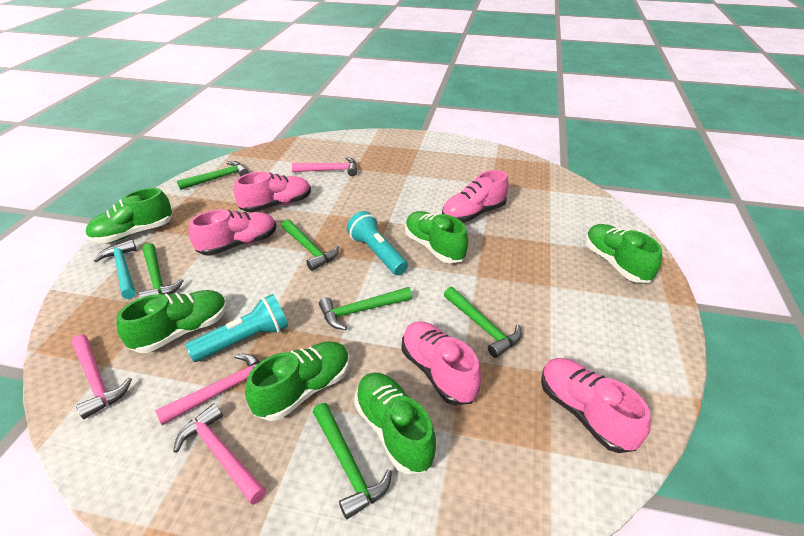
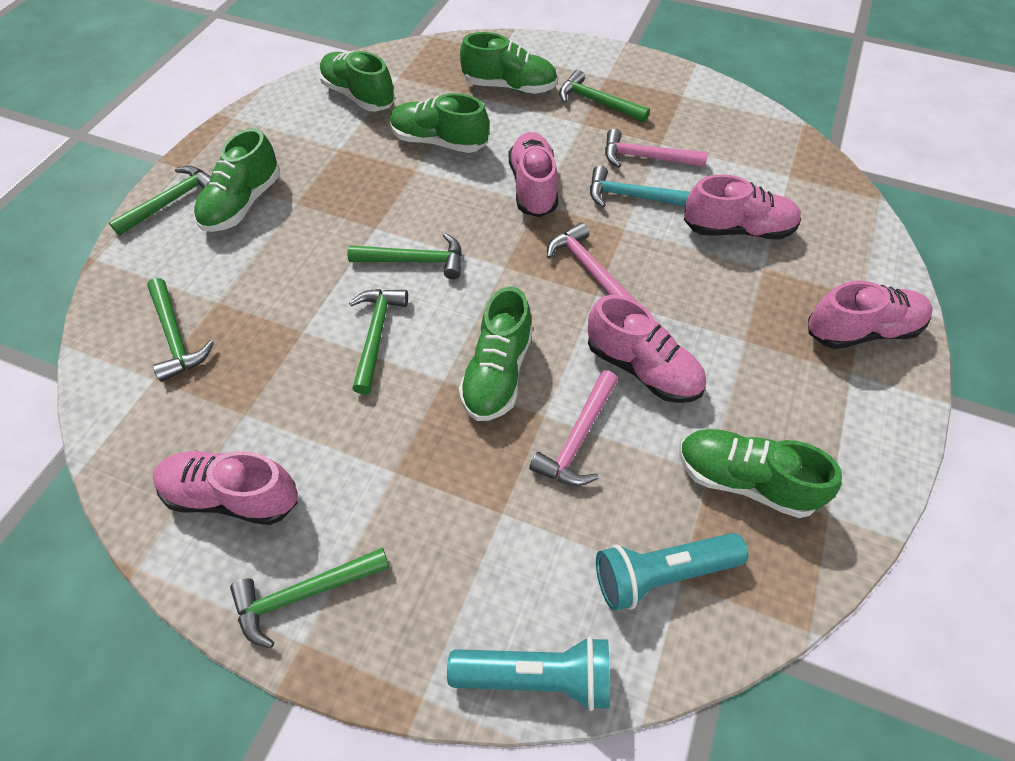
pink hammer: 4 -> 3

